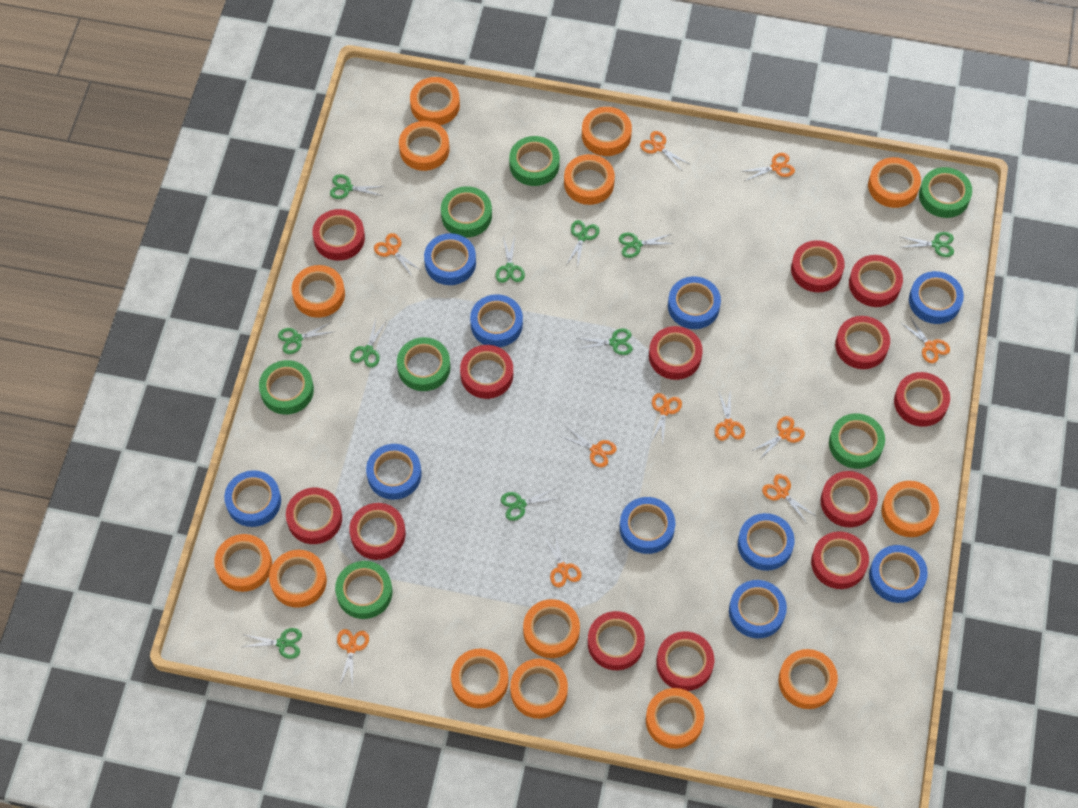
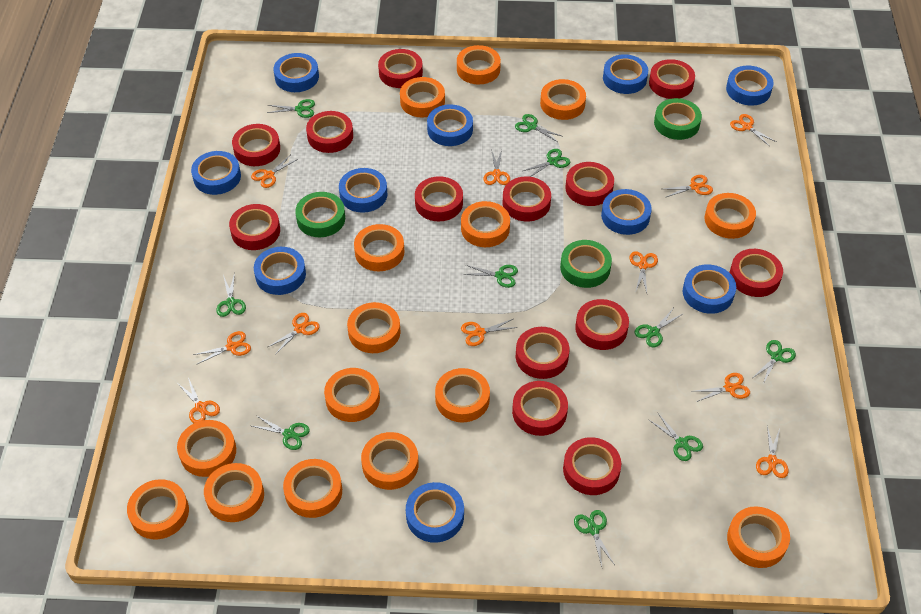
green tape: 7 -> 3
orange tape: 14 -> 15

